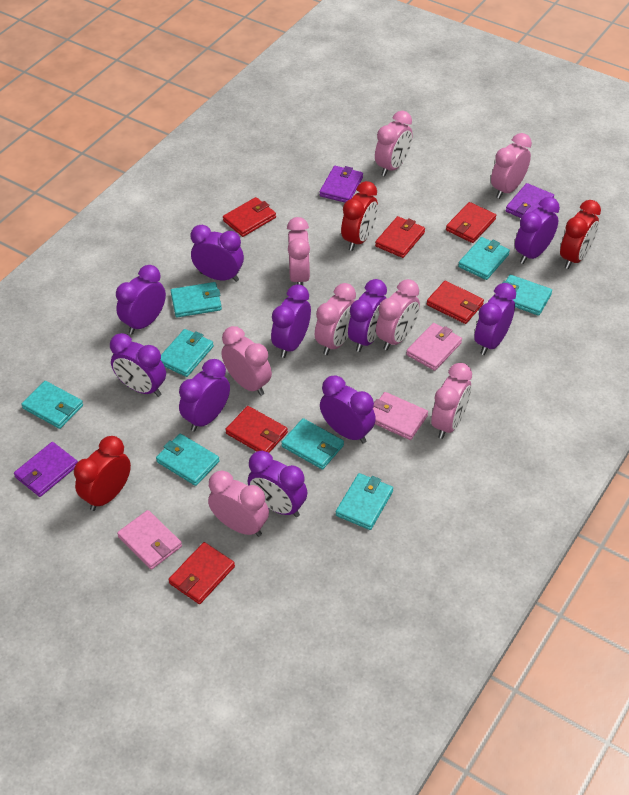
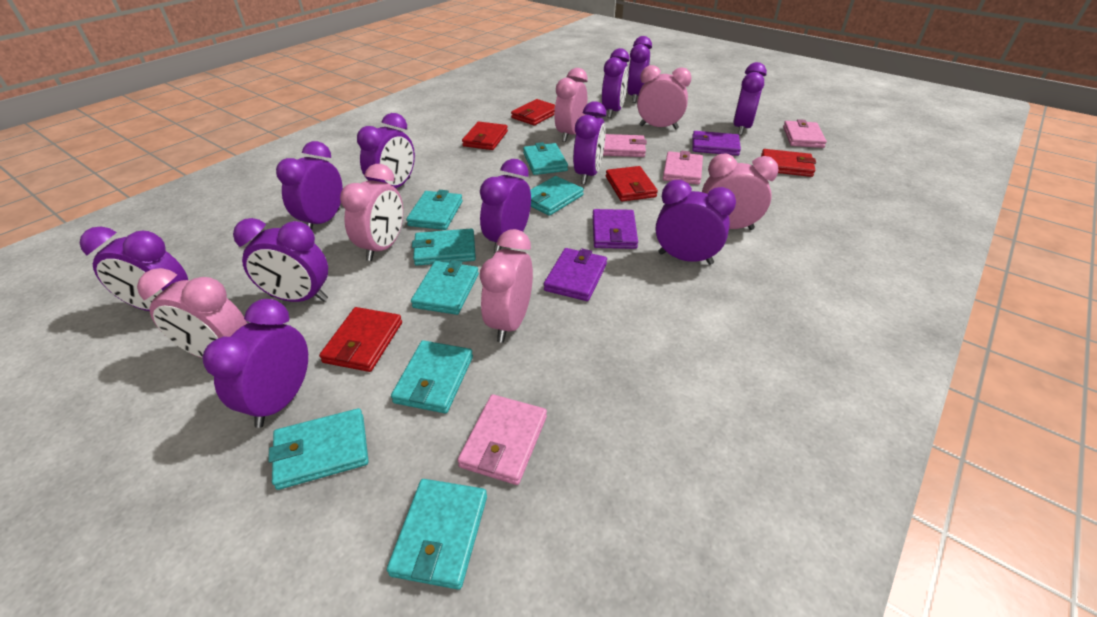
pink clock: 8 -> 6
pink wallet: 3 -> 4
purple clock: 10 -> 11
red clock: 3 -> 0
red wallet: 6 -> 5

